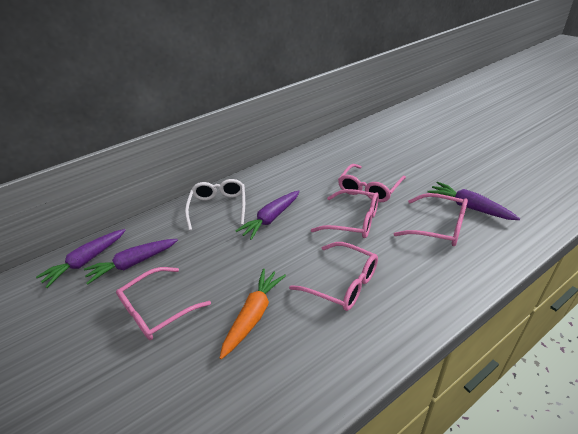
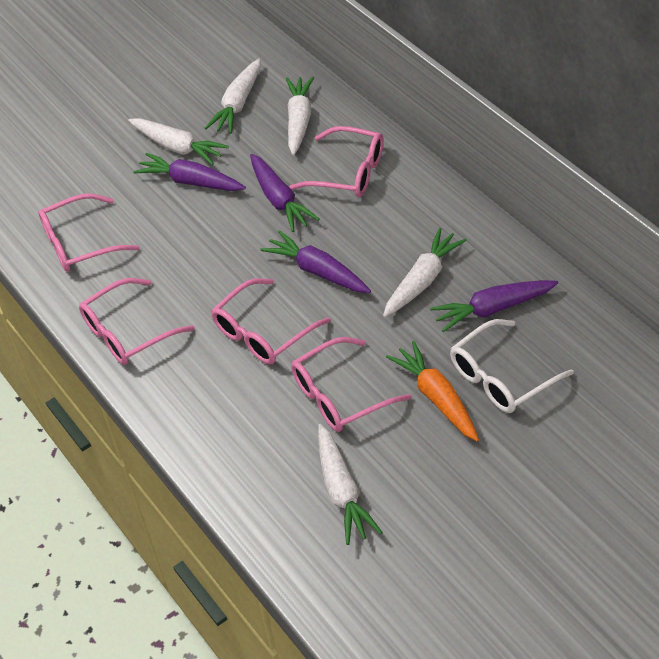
white carrot: 0 -> 5

